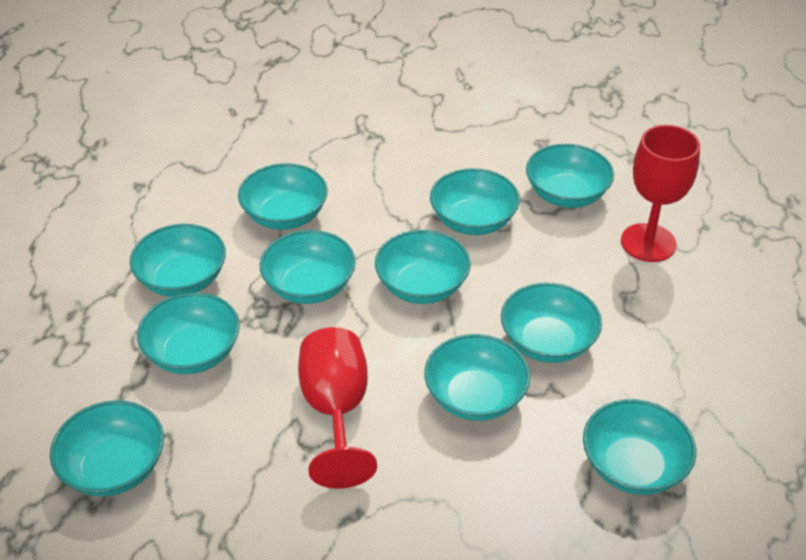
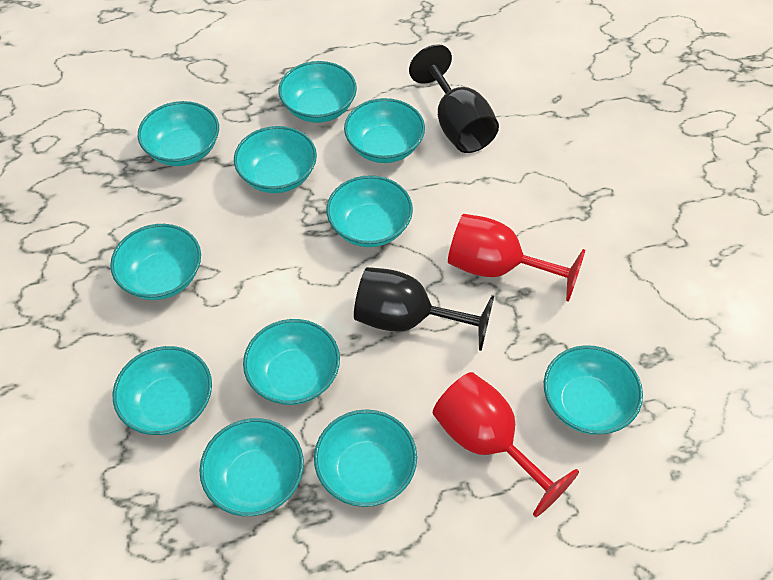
black goblet: 0 -> 2

